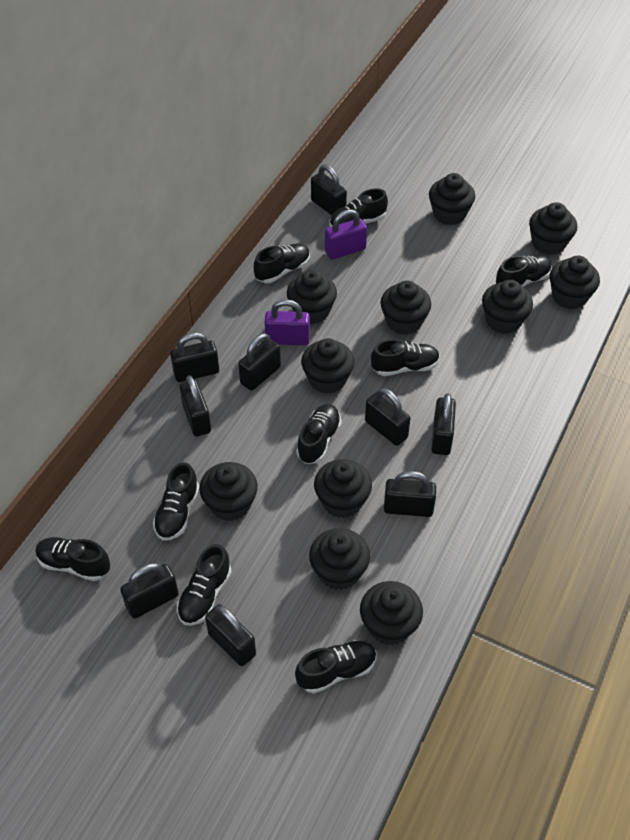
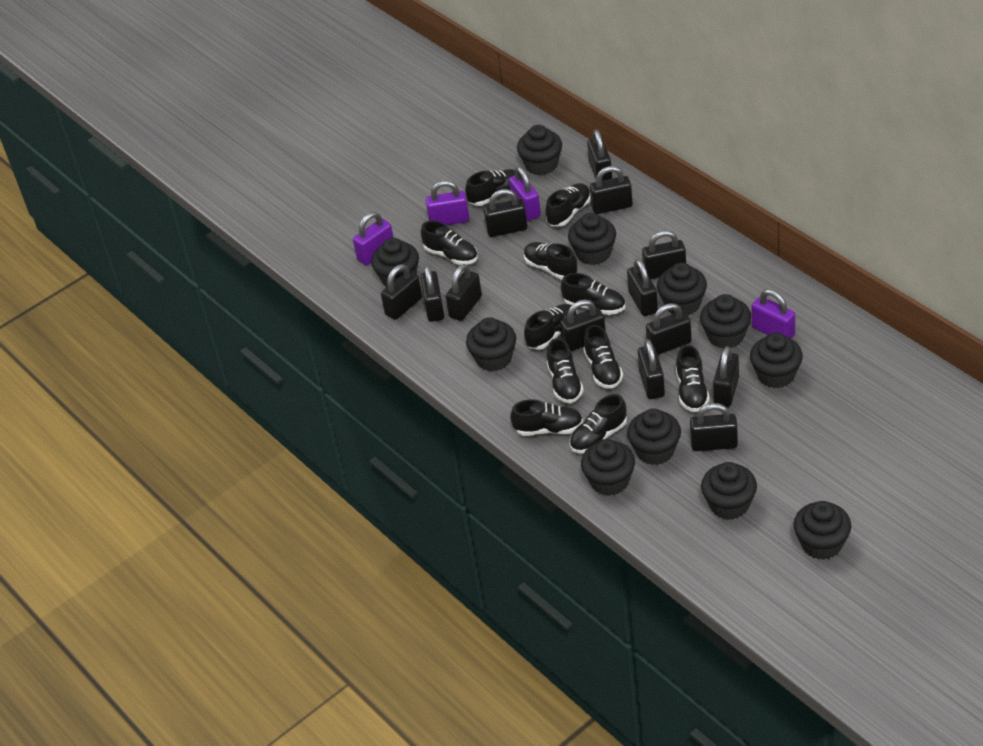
black padlock: 9 -> 13
black shoe: 9 -> 11
purple padlock: 2 -> 4

